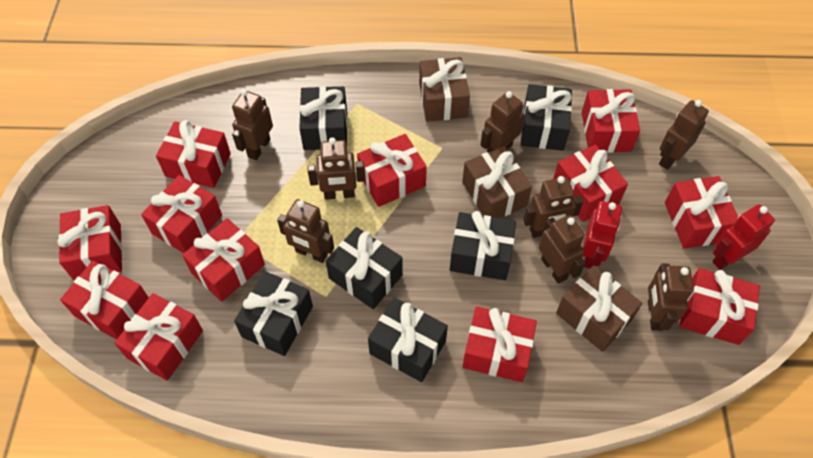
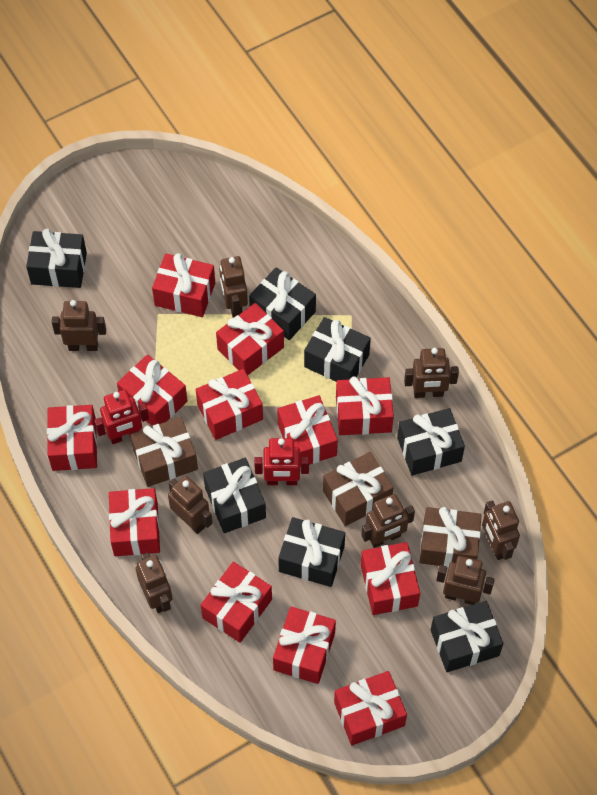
black gift: 6 -> 7

